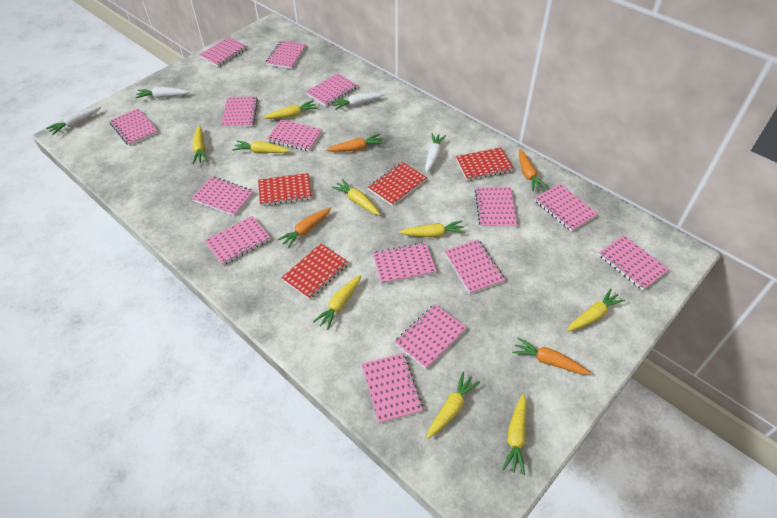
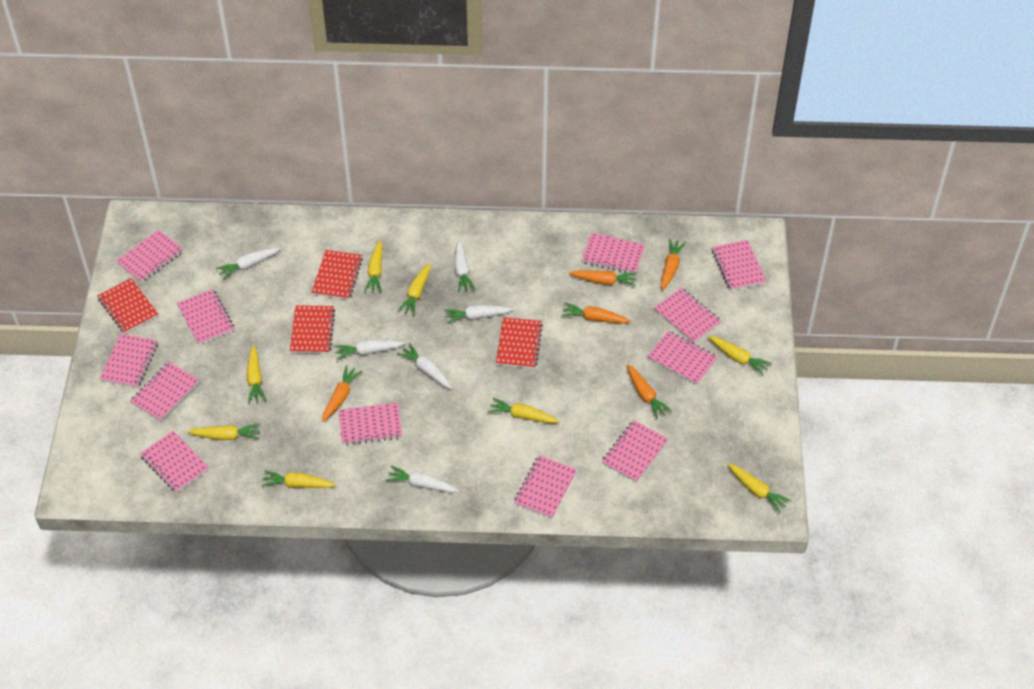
orange carrot: 4 -> 5
pink notebook: 15 -> 12
white carrot: 4 -> 6
yellow carrot: 9 -> 8

